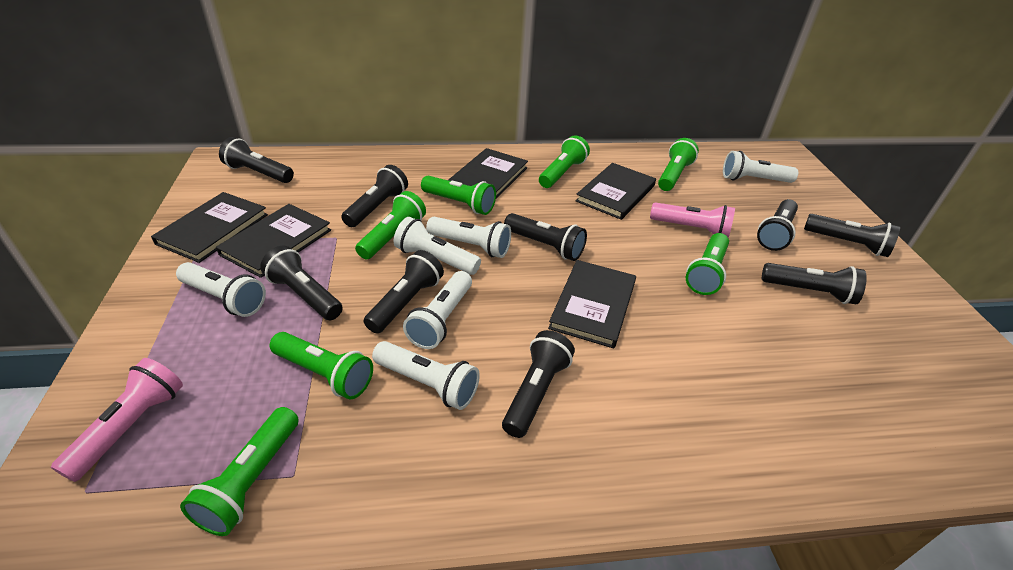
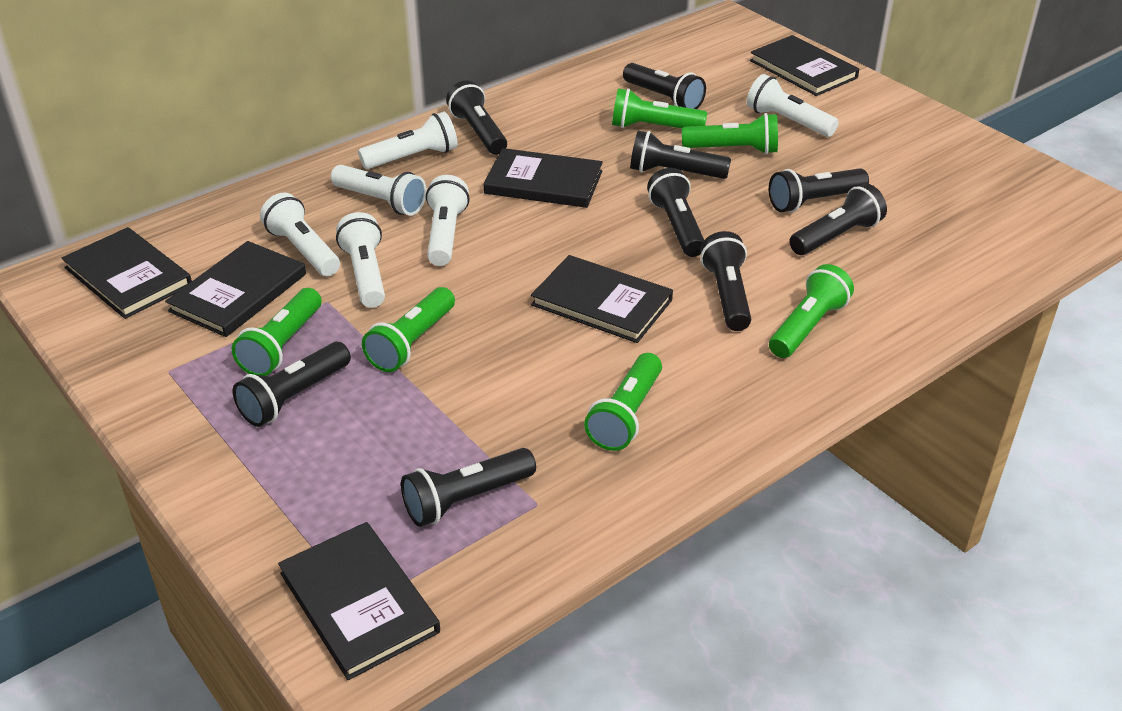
black book: 5 -> 6
green flashlight: 7 -> 6
pink flashlight: 2 -> 0

